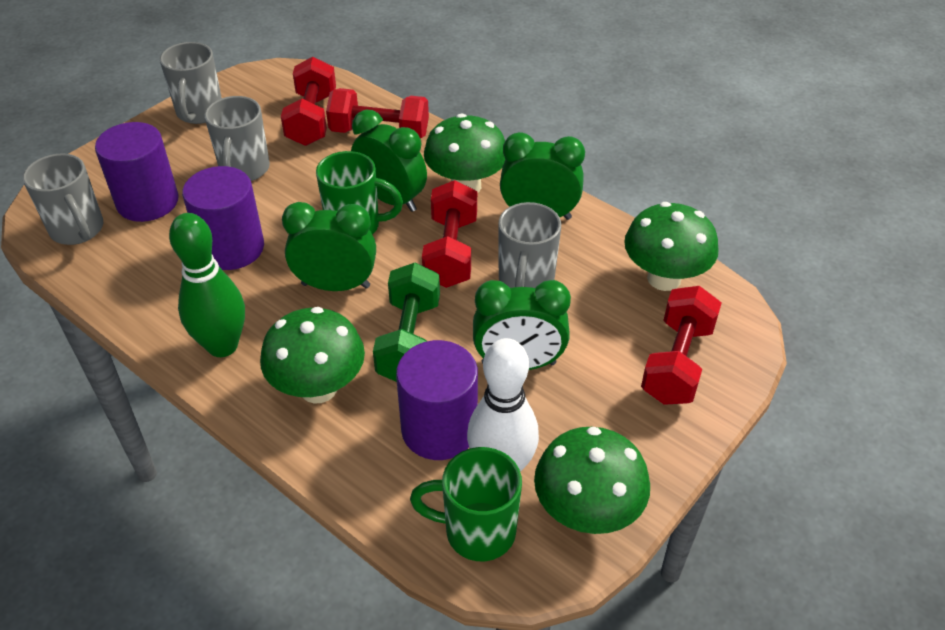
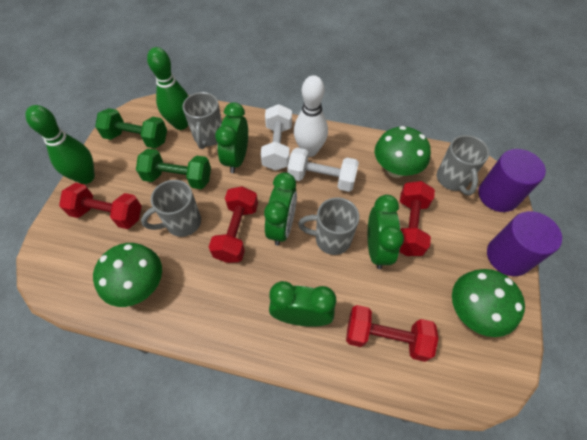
green bowling pin: 1 -> 2
green dumbbell: 1 -> 2
green mug: 2 -> 0
green mushroom: 4 -> 3
purple cylinder: 3 -> 2
white dumbbell: 0 -> 2

